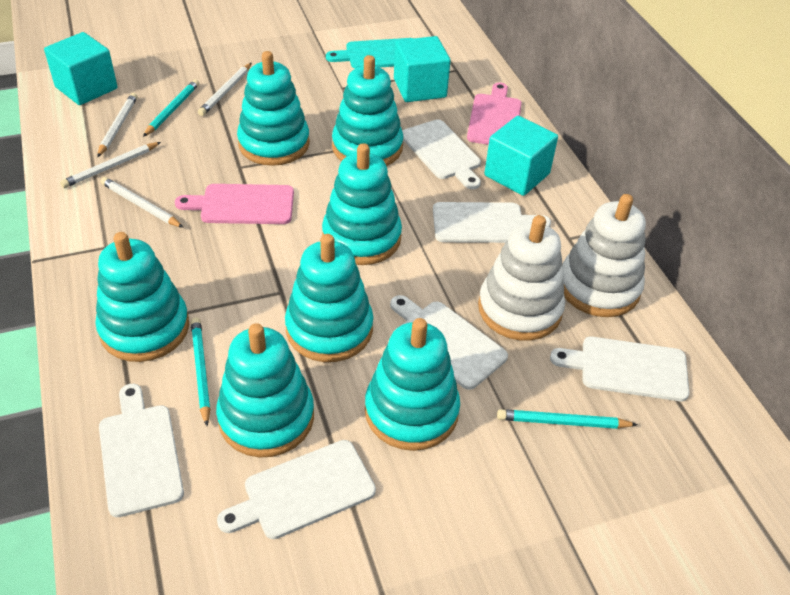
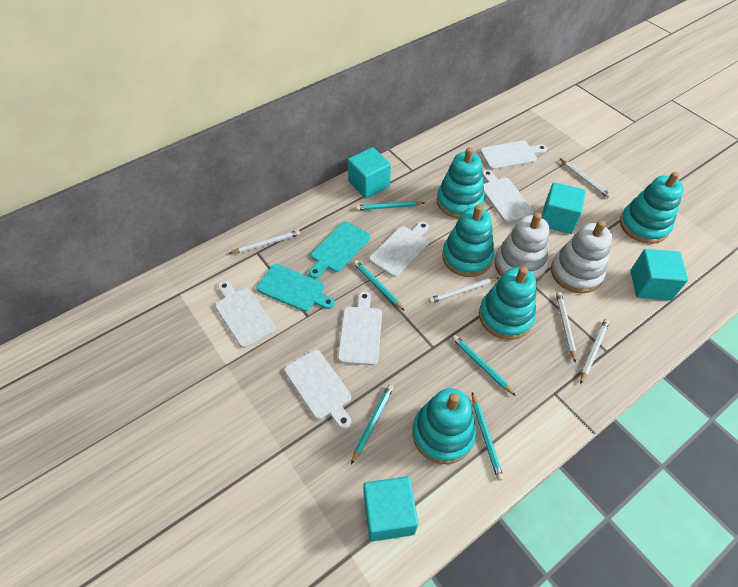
pink cutting board: 2 -> 0
turquoise cube: 3 -> 4
turquoise cutting board: 1 -> 2
turquoise pencil: 3 -> 5
turquoise stacking toy: 7 -> 5
white pencil: 4 -> 5

